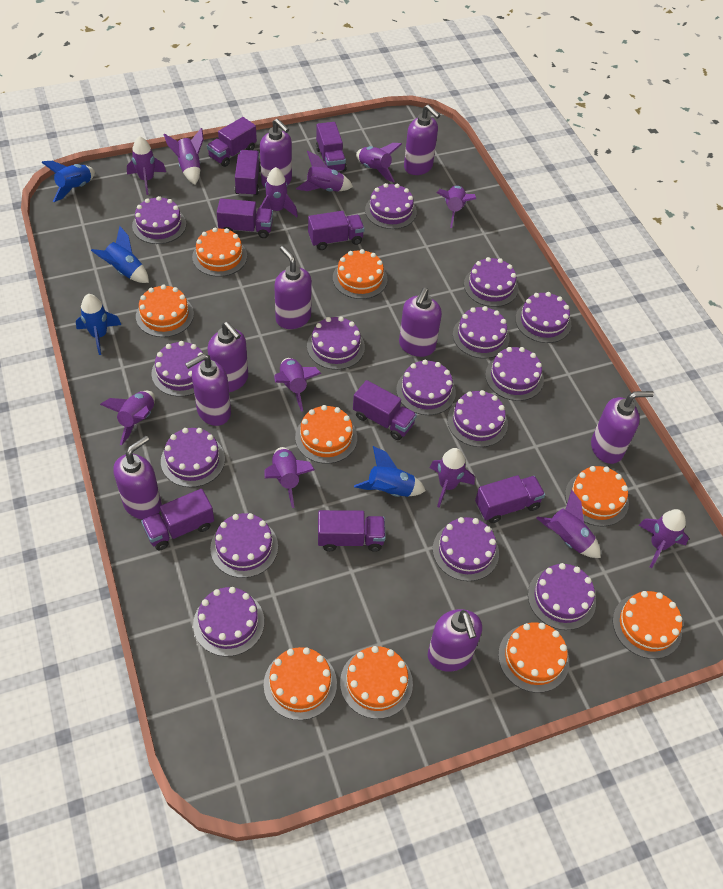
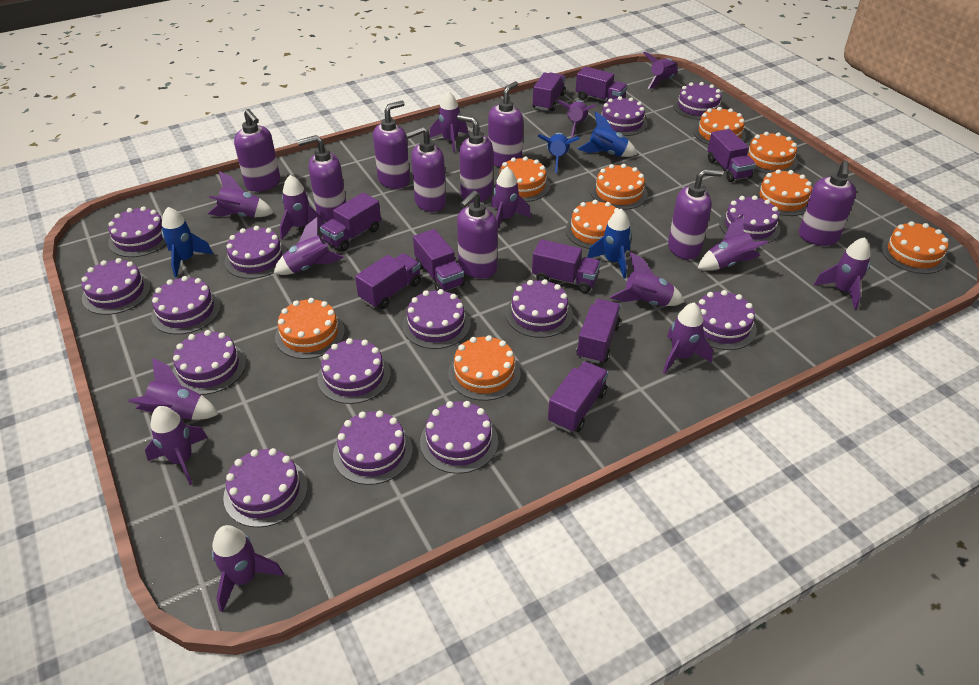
purple rocket: 12 -> 14

